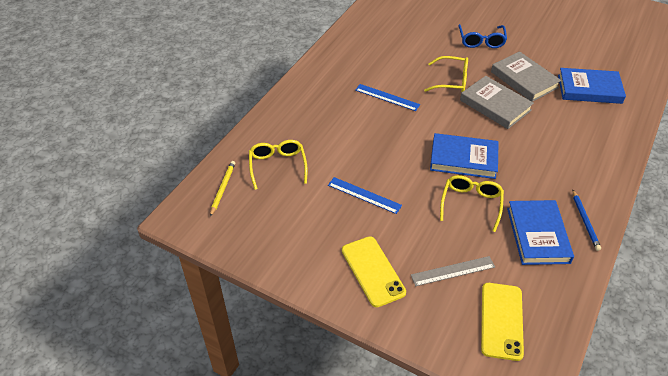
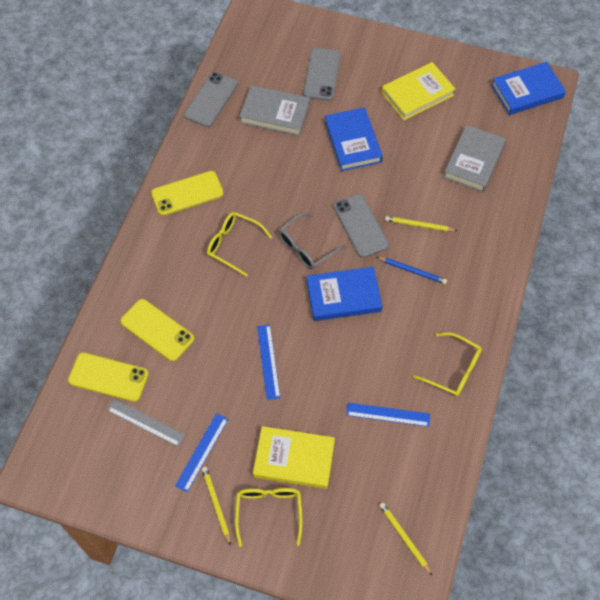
blue glasses: 1 -> 0
blue ruler: 2 -> 3
grey glasses: 0 -> 1
grey phone: 0 -> 3
yellow book: 0 -> 2
yellow pencil: 1 -> 3
yellow phone: 2 -> 3

